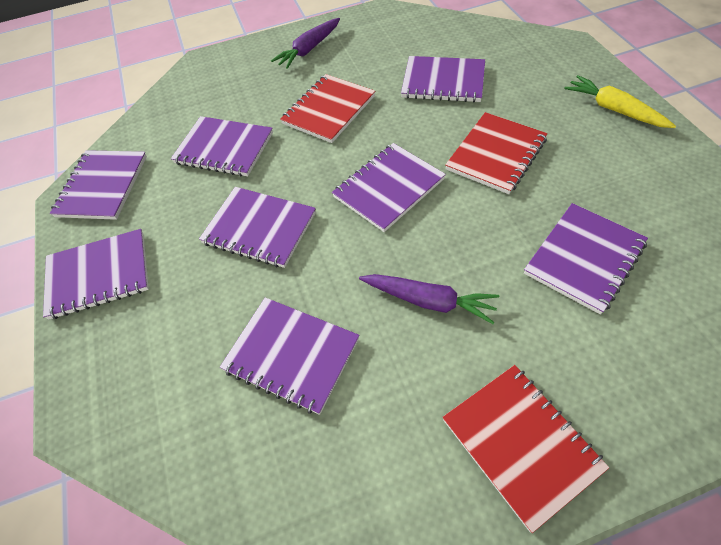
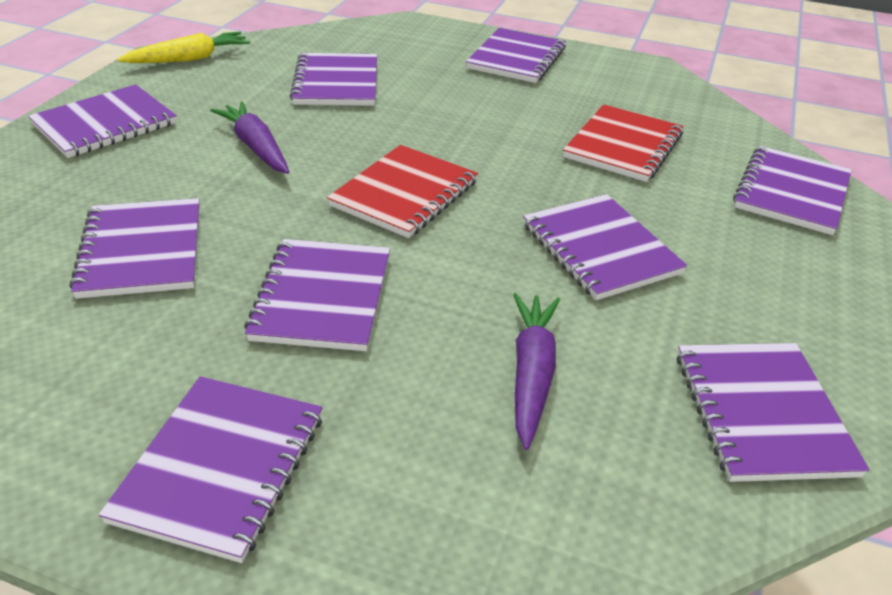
purple notebook: 8 -> 9
red notebook: 3 -> 2

